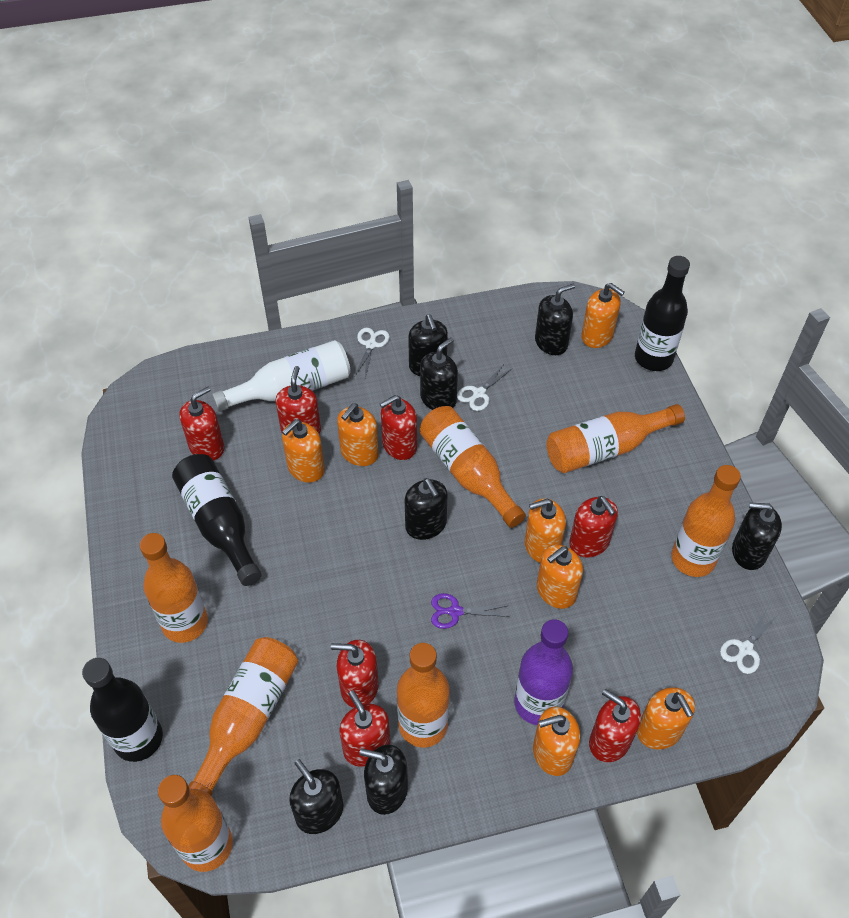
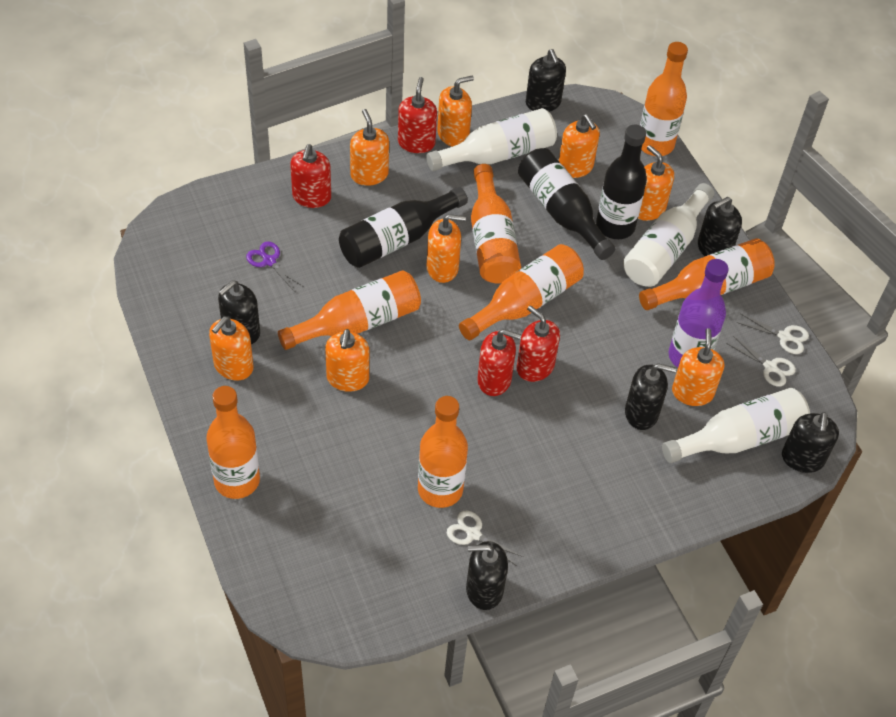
black soap dispenser: 7 -> 6
orange soap dispenser: 7 -> 8
red soap dispenser: 7 -> 4
white bottle: 1 -> 3

